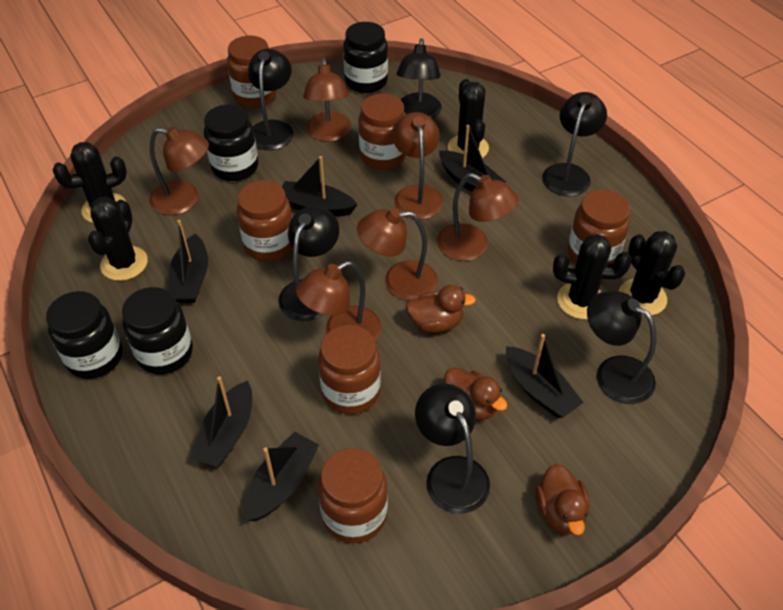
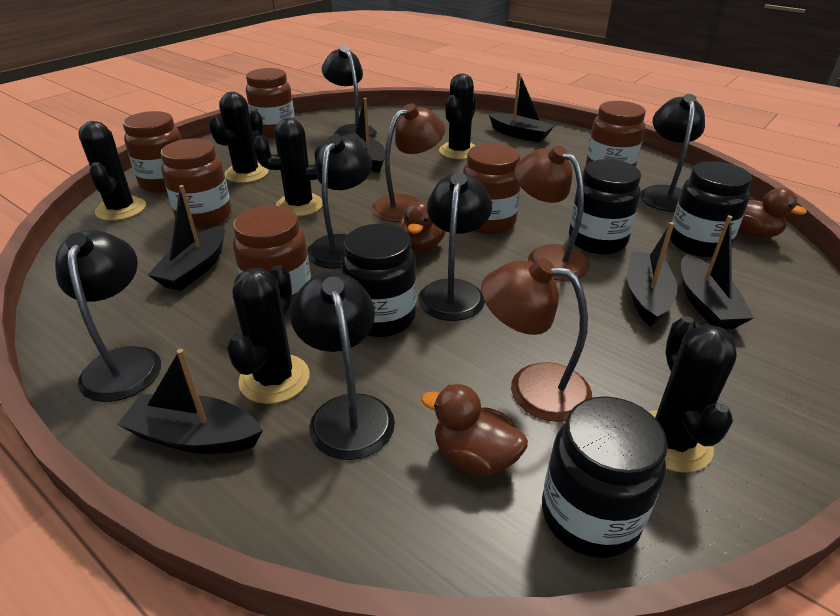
black cactus: 5 -> 6
brown lamp: 6 -> 3

